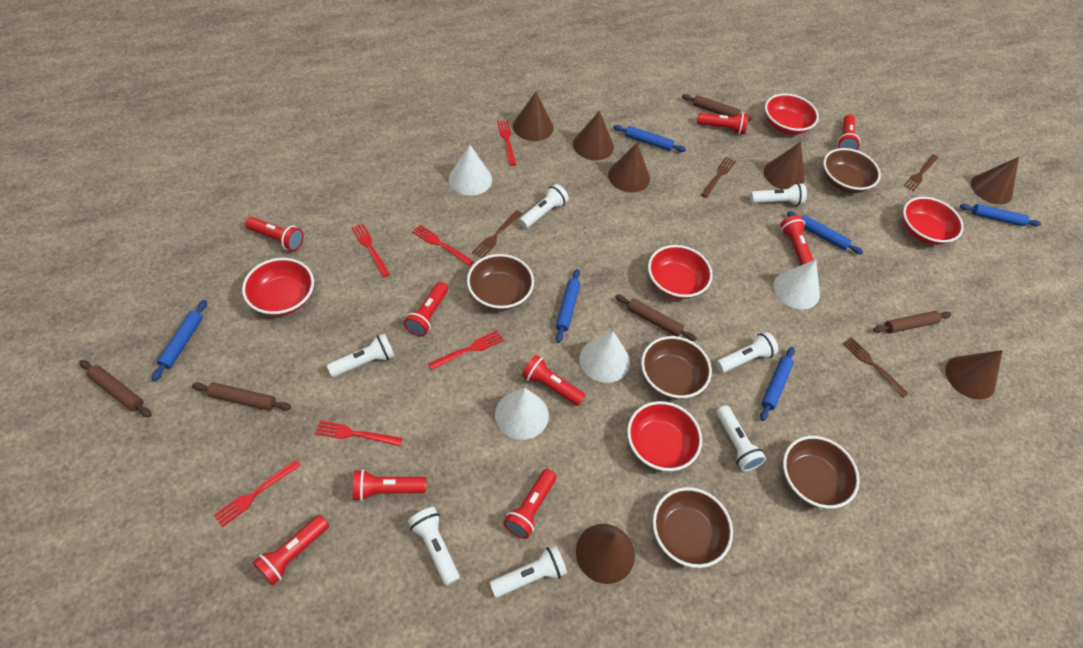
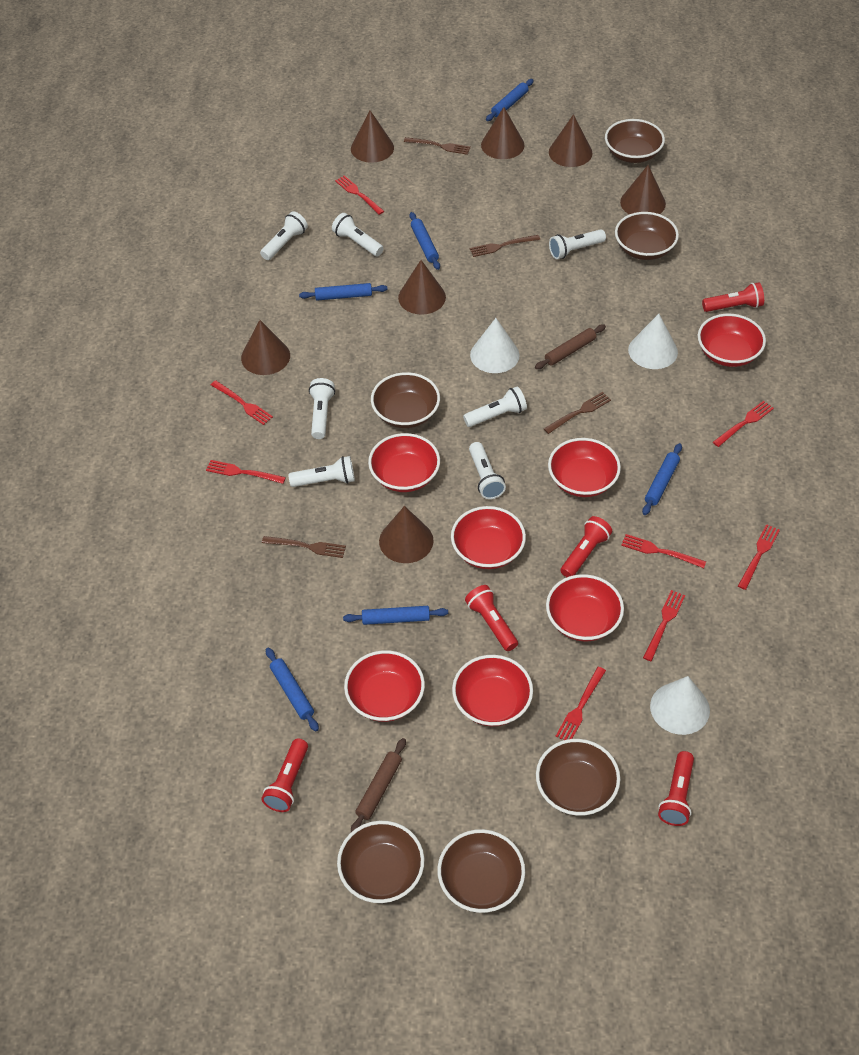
brown bowl: 5 -> 6
brown rolling pin: 5 -> 2
red bowl: 5 -> 7
red flashlight: 9 -> 5
red fork: 6 -> 8
white cone: 4 -> 3

